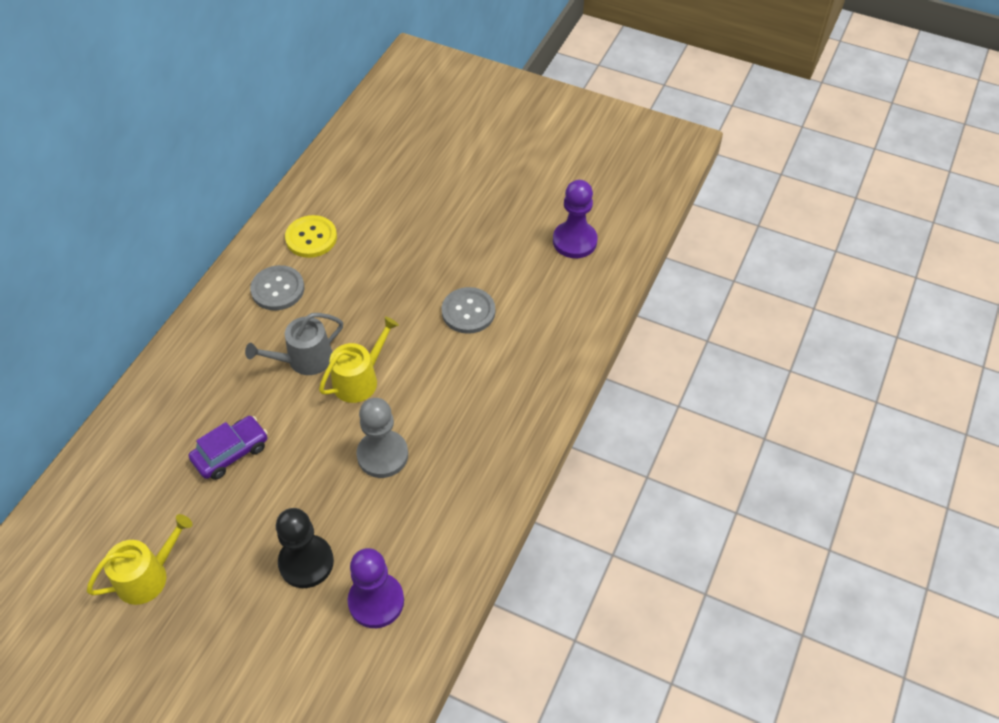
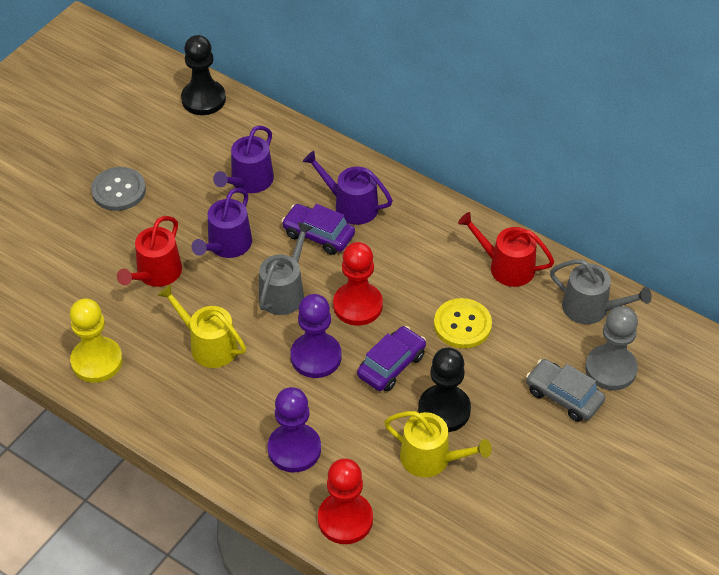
black pawn: 1 -> 2
grey button: 2 -> 1
grey car: 0 -> 1
grey watering can: 1 -> 2
purple car: 1 -> 2
purple watering can: 0 -> 3
red pawn: 0 -> 2
red watering can: 0 -> 2
yellow pawn: 0 -> 1

